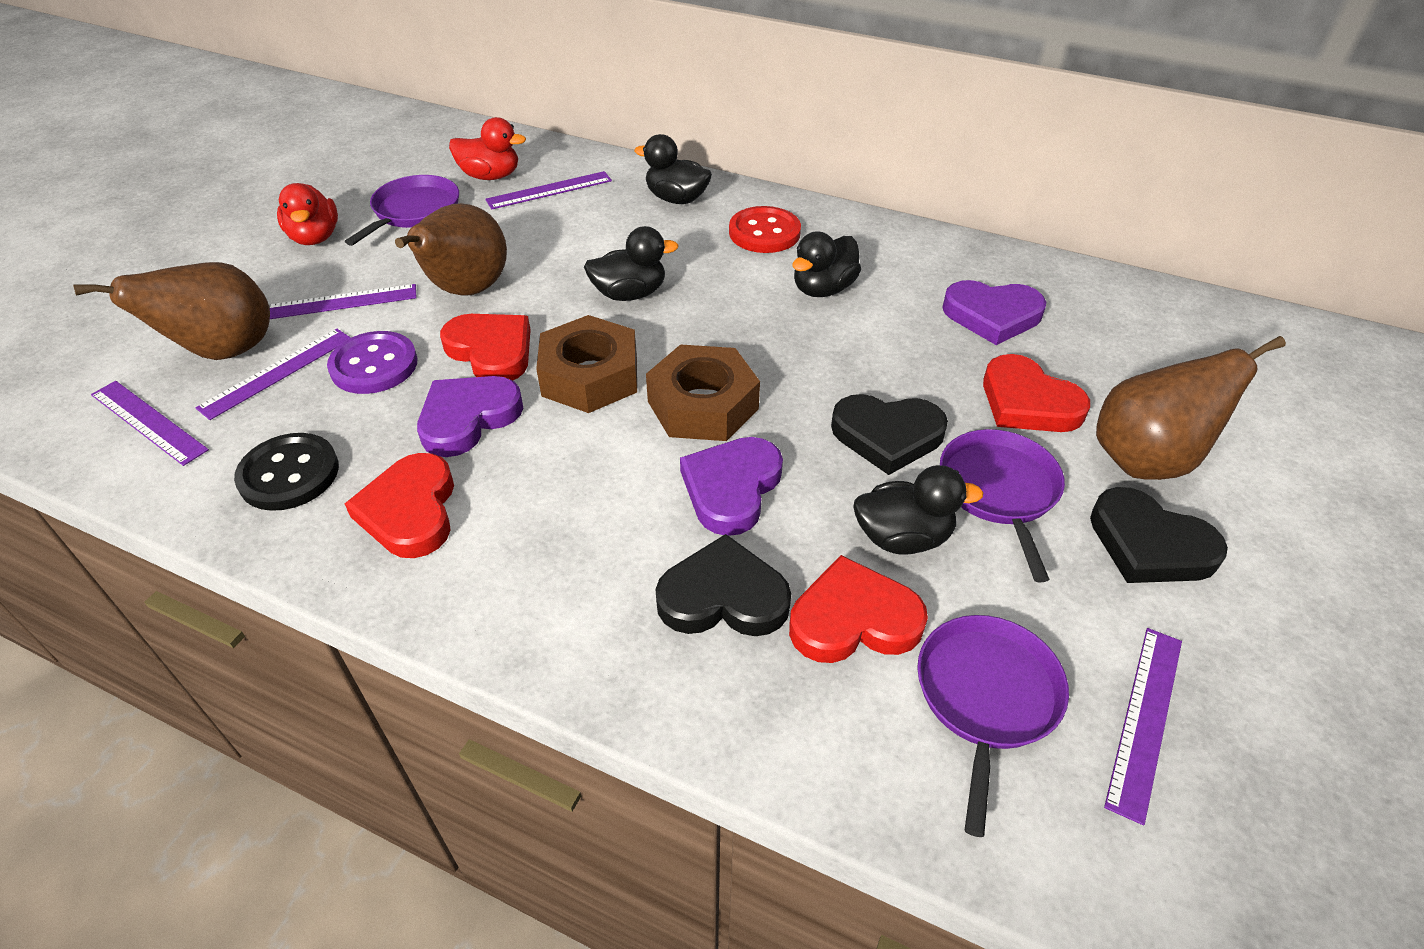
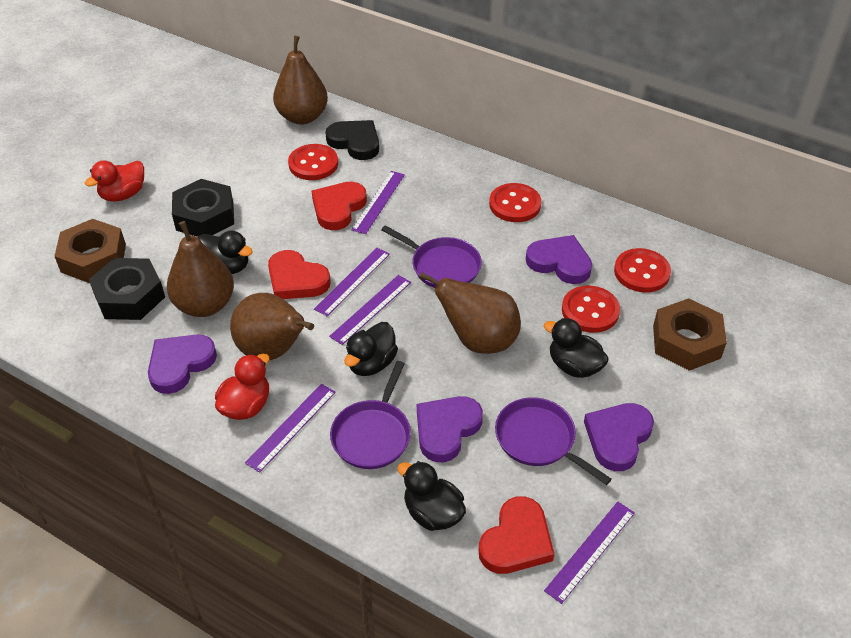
black button: 1 -> 0
black heart: 3 -> 1
black nut: 0 -> 2
brown pear: 3 -> 4
purple button: 1 -> 0
purple heart: 3 -> 4
red button: 1 -> 4
red heart: 4 -> 3

